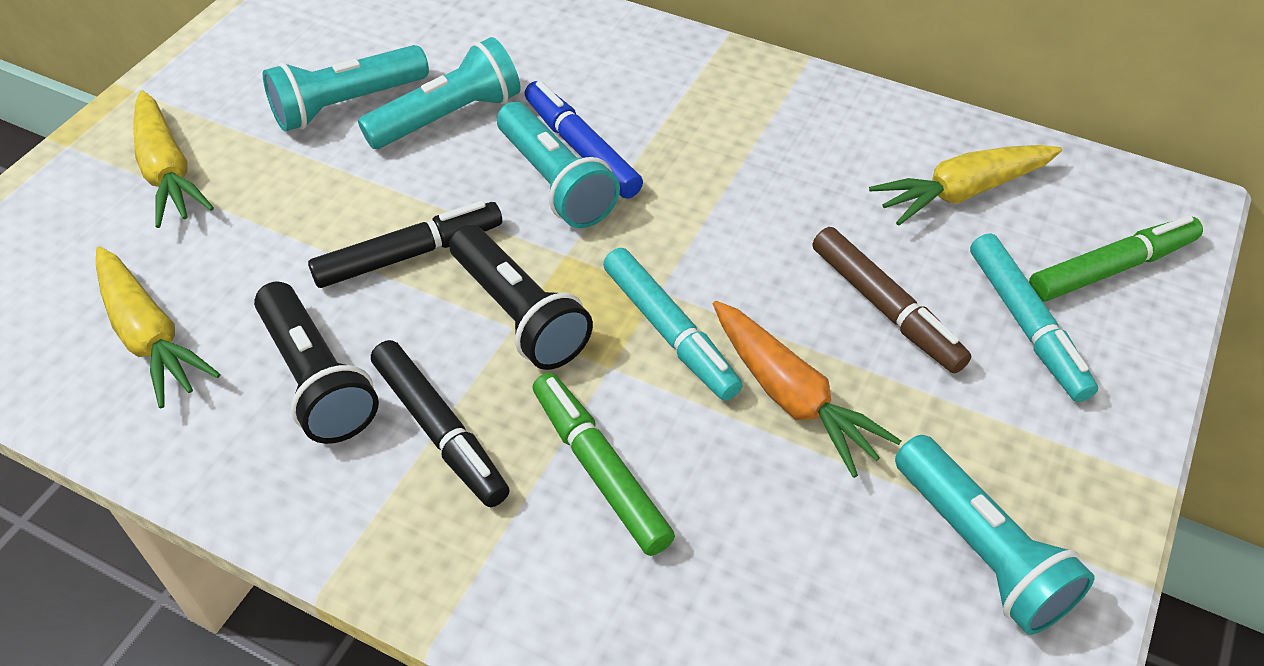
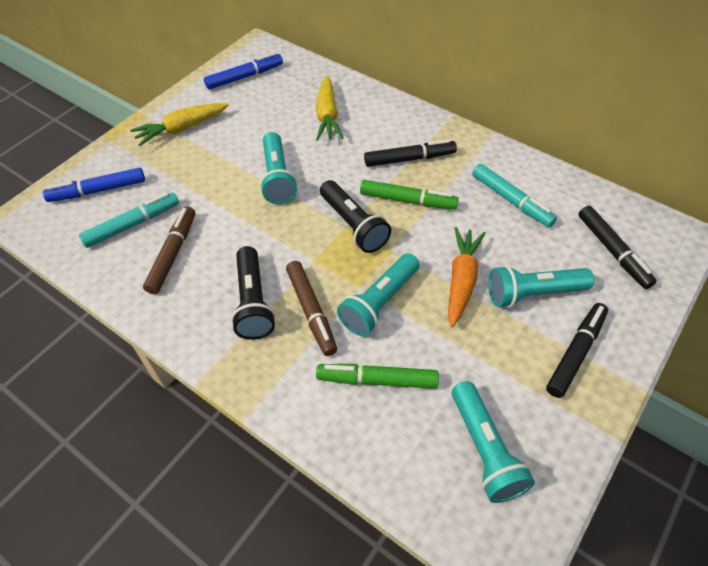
black marker: 2 -> 3
blue marker: 1 -> 2
brown marker: 1 -> 2
yellow carrot: 3 -> 2

